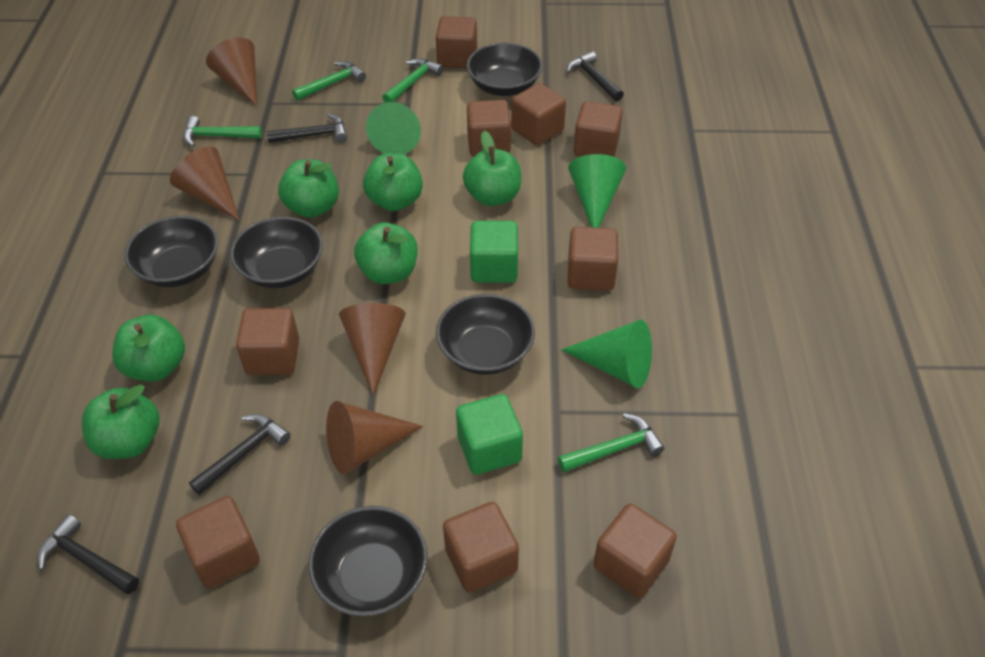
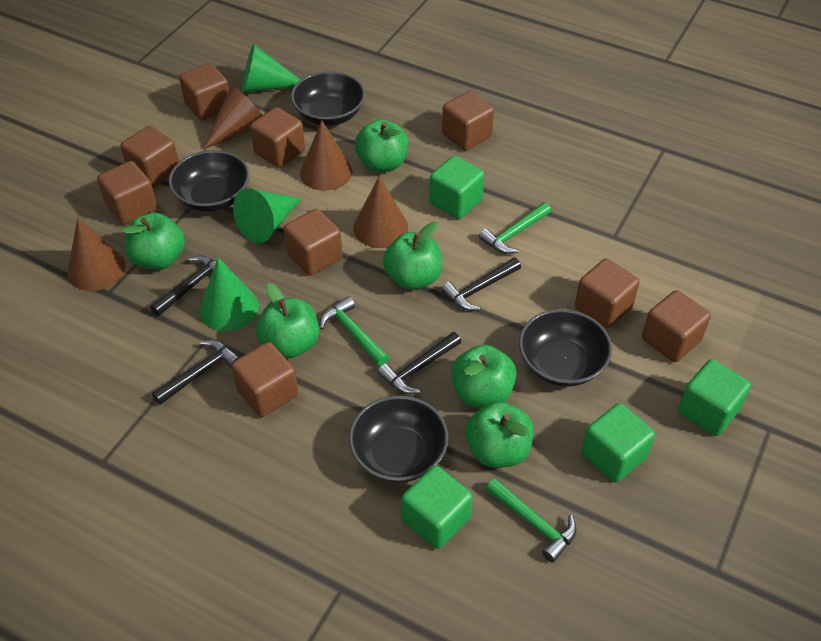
black bowl: 5 -> 4
green cube: 2 -> 4
green hammer: 4 -> 3

